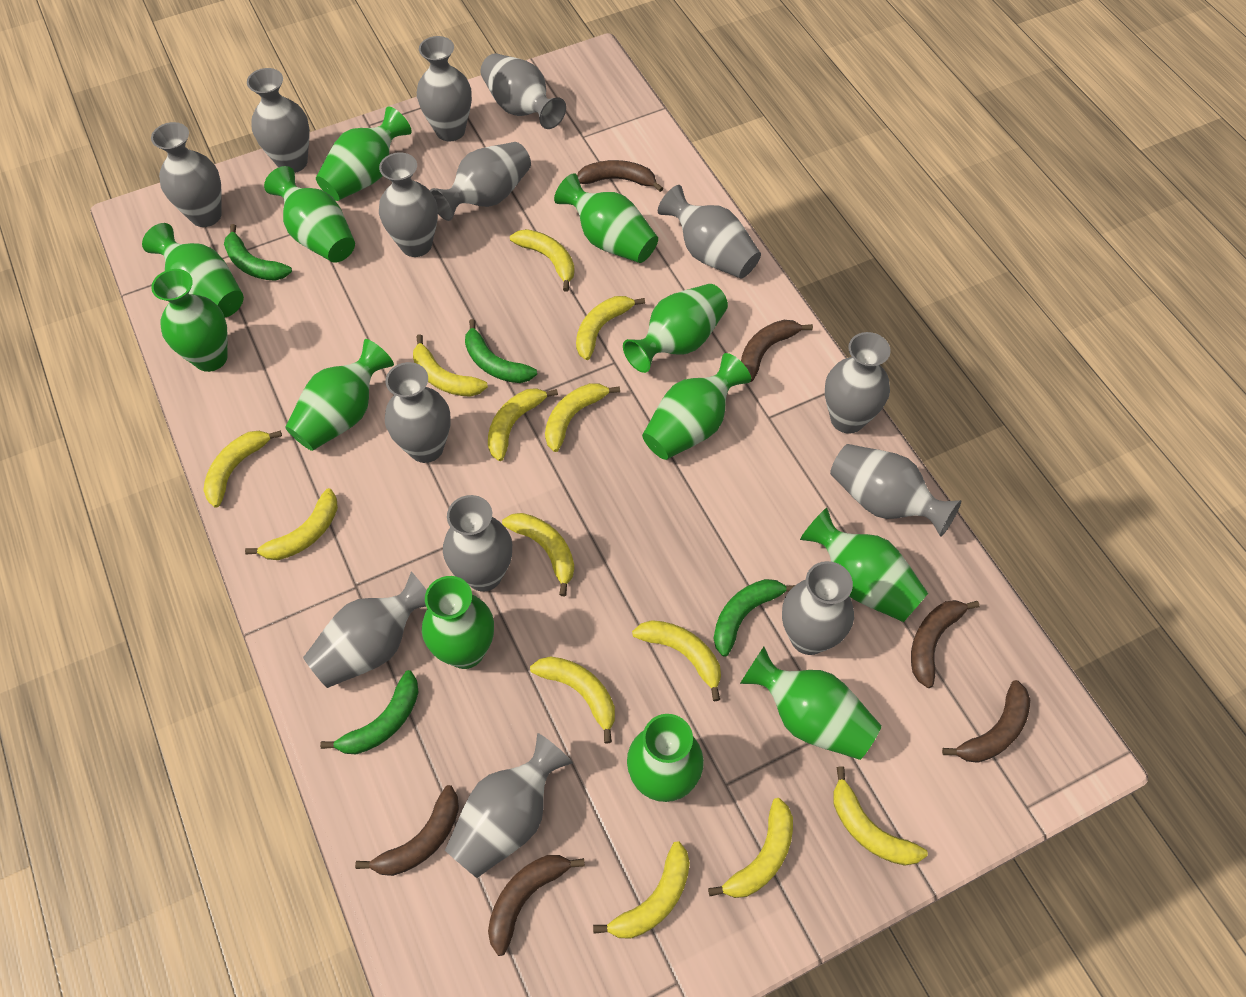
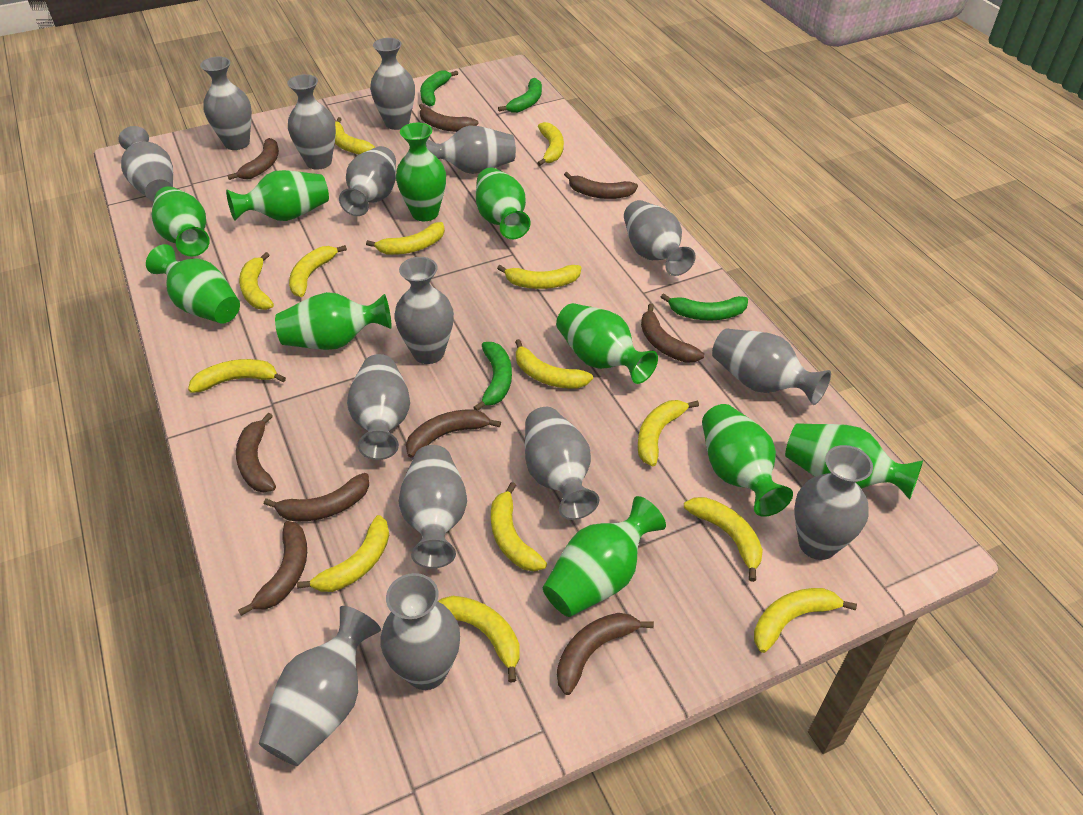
brown banana: 6 -> 9
green vase: 12 -> 10
grey vase: 14 -> 15
yellow banana: 13 -> 14

